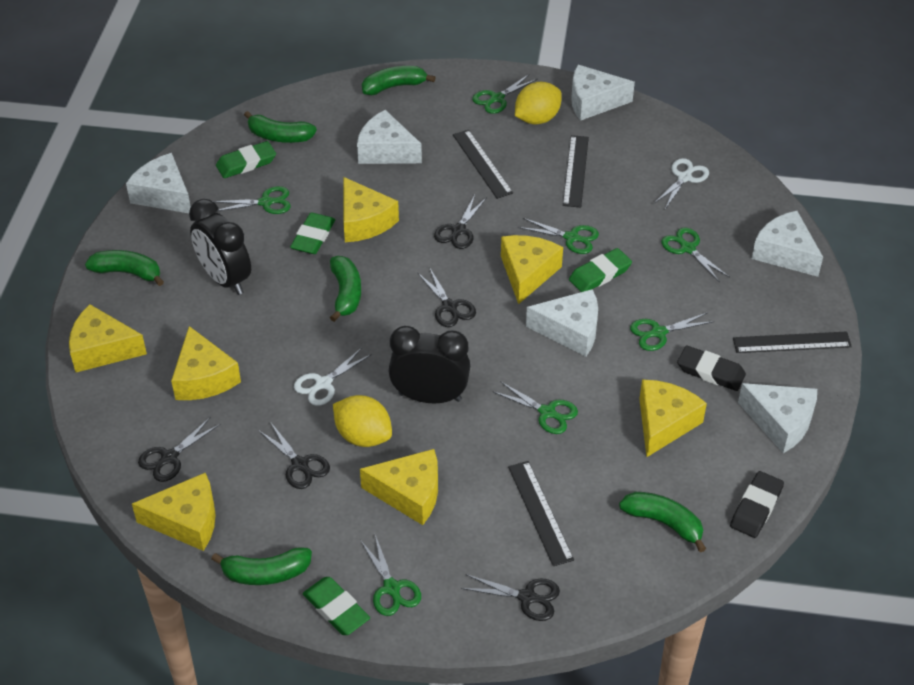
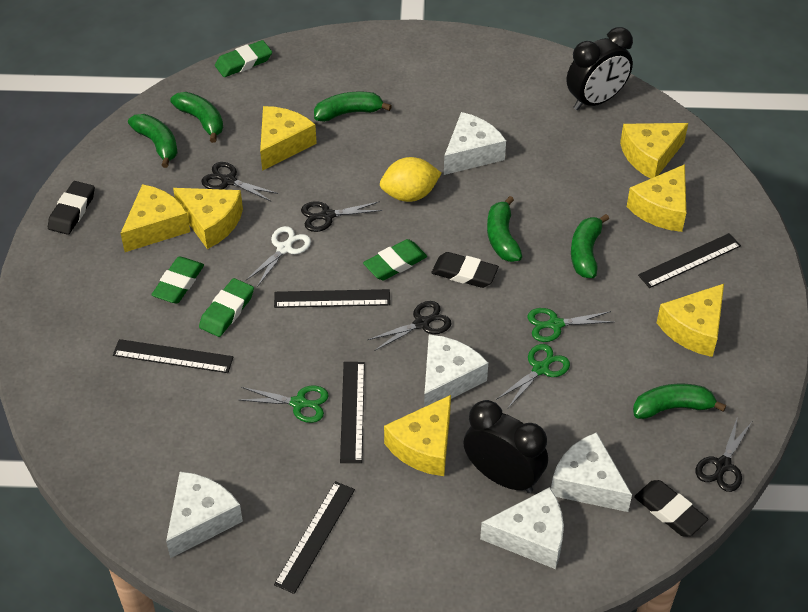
black eraser: 2 -> 3
black ruler: 4 -> 5
black scissors: 5 -> 4
green scissors: 7 -> 3
white cheese: 6 -> 5
white scissors: 2 -> 1
yellow lemon: 2 -> 1

